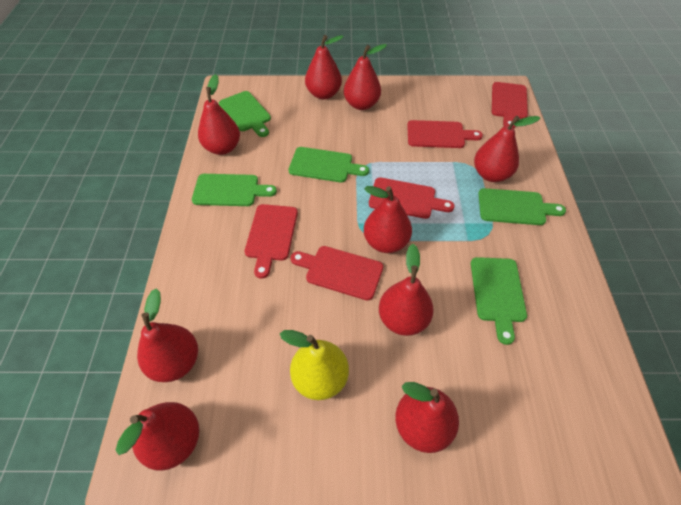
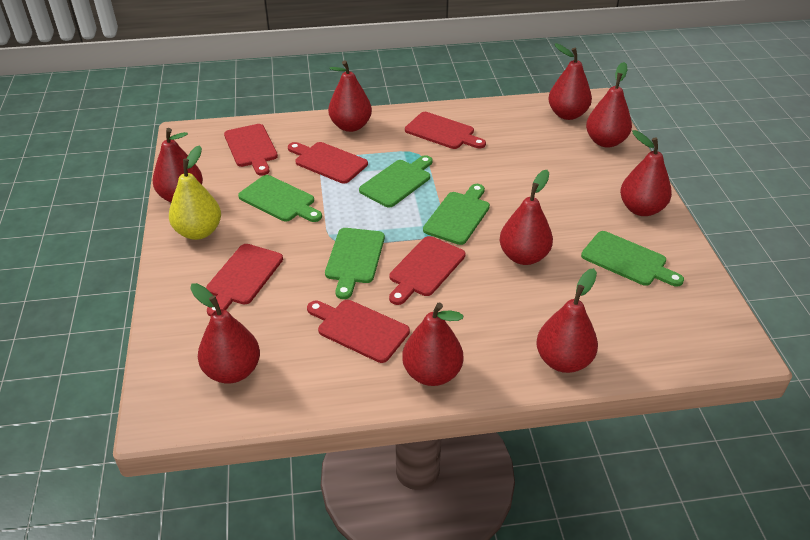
red cutting board: 5 -> 6

